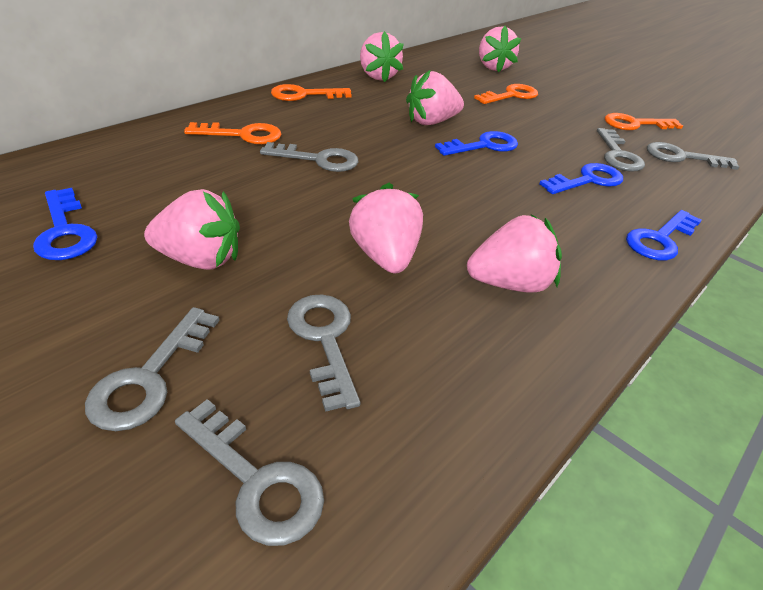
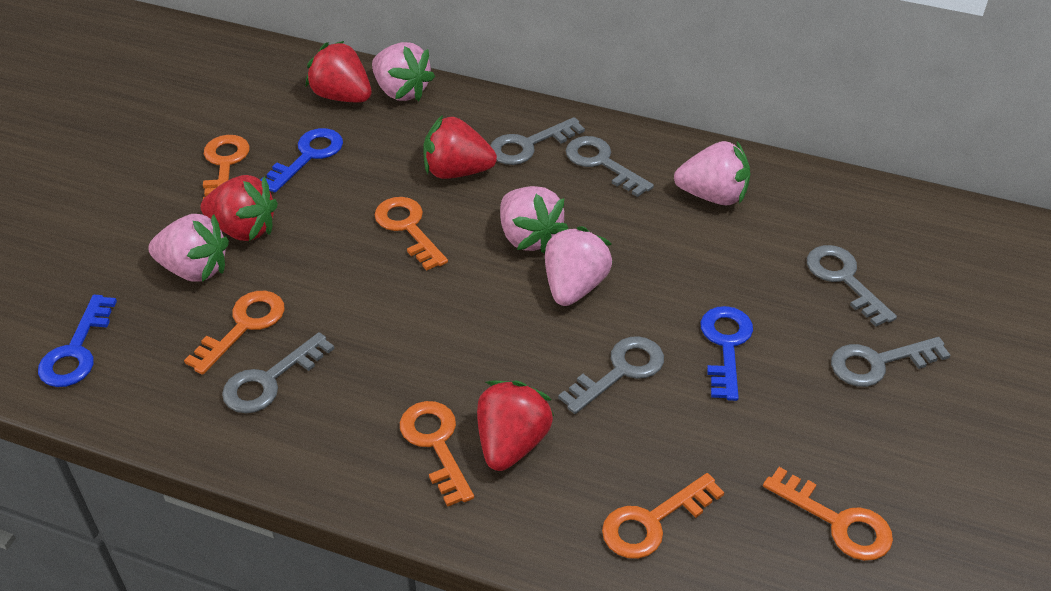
blue key: 4 -> 3
orange key: 4 -> 6
pink strawberry: 6 -> 5
red strawberry: 0 -> 4

